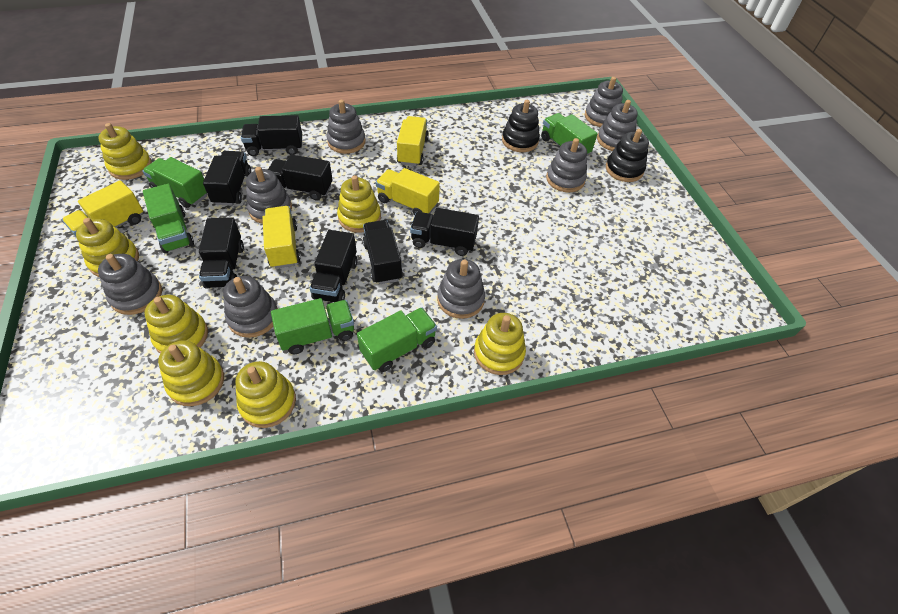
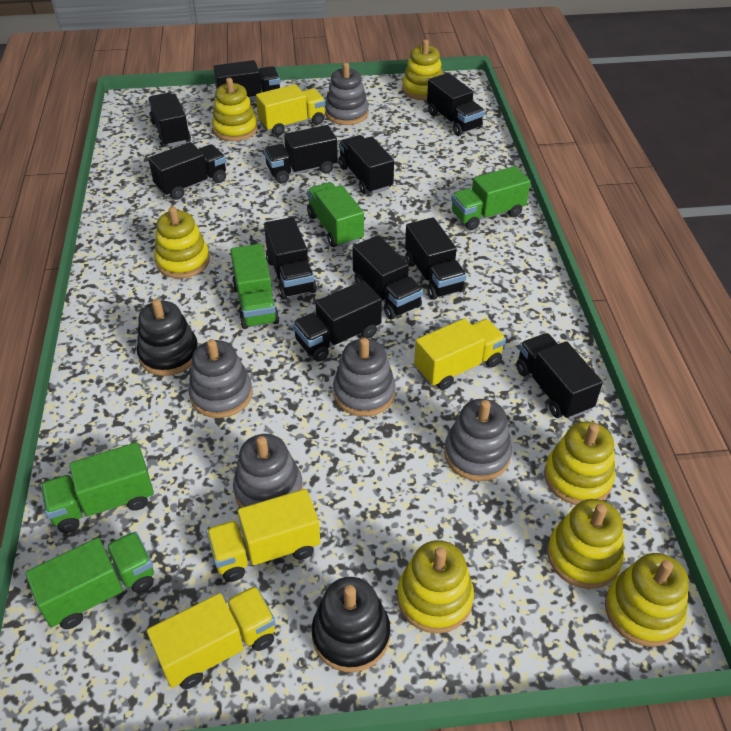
black truck: 7 -> 11
grey stacking toy: 8 -> 5

